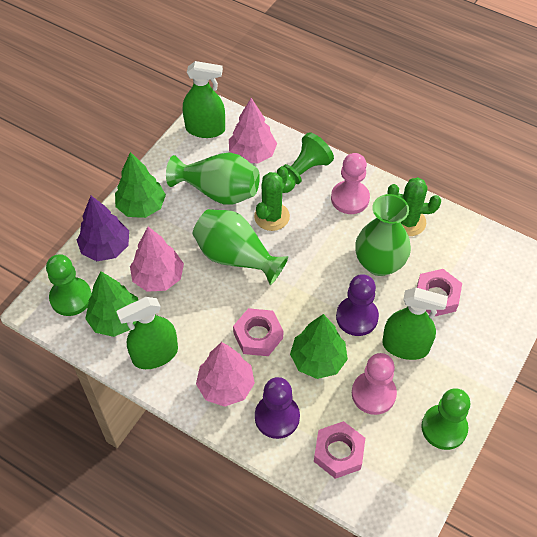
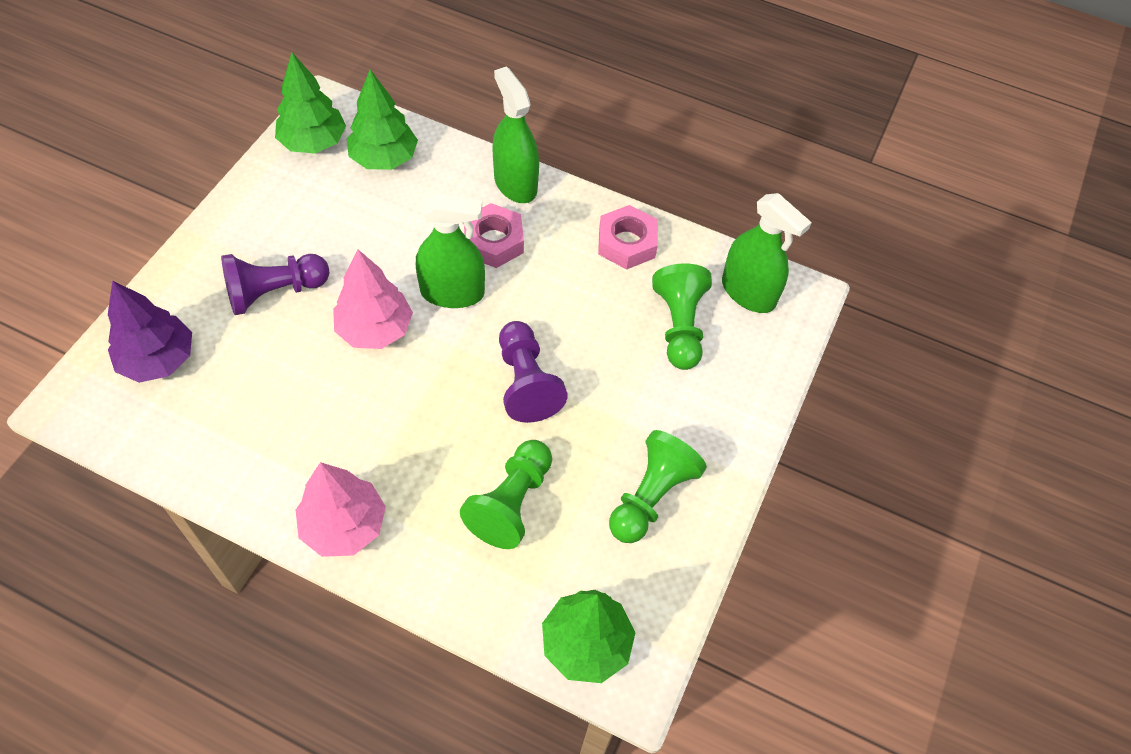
green cactus: 2 -> 0
green vase: 3 -> 0
pink nut: 3 -> 2
pink pawn: 2 -> 0
pink tree: 3 -> 2

